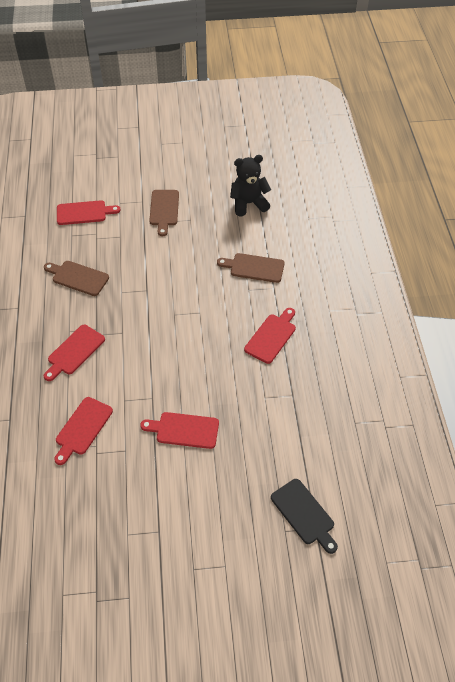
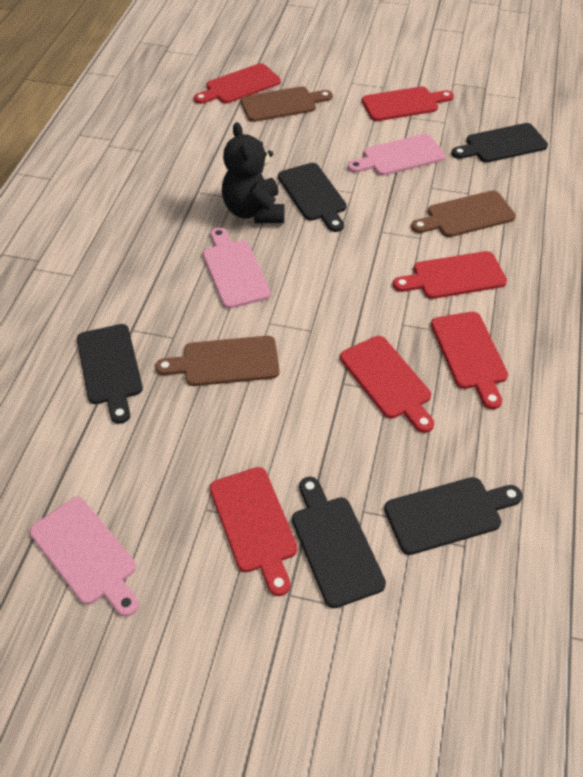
black cutting board: 1 -> 5
pink cutting board: 0 -> 3
red cutting board: 5 -> 6

